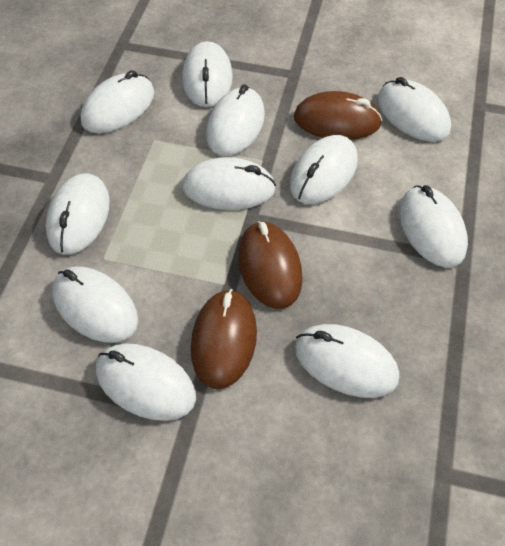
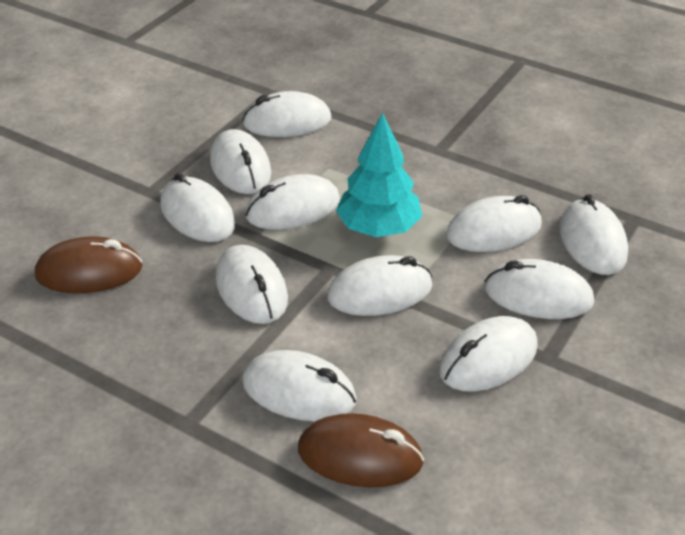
brown mouse: 3 -> 2
turquoise tree: 0 -> 1

